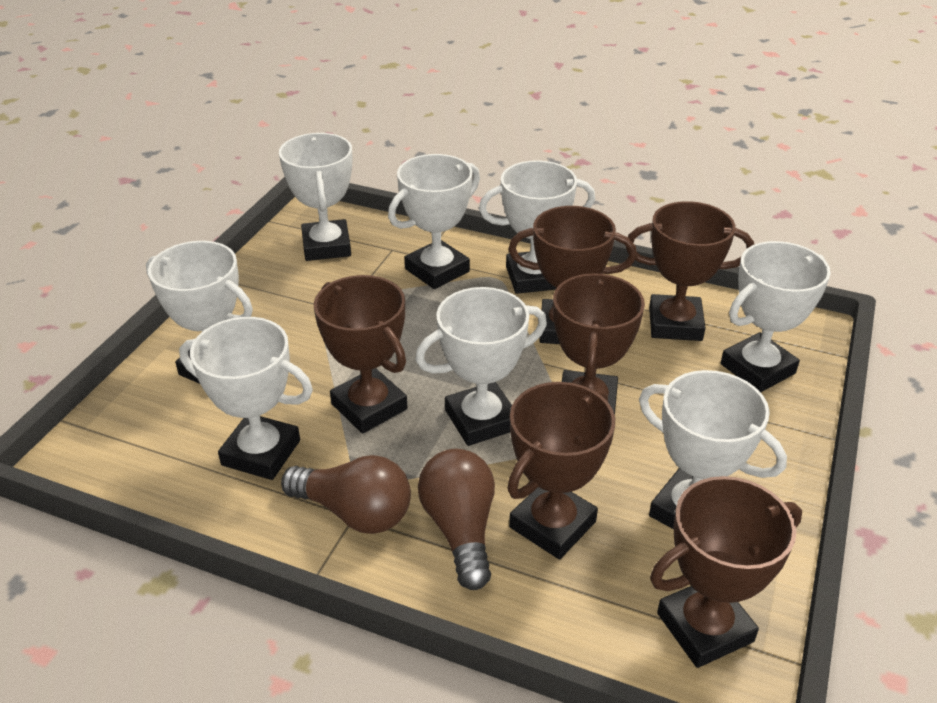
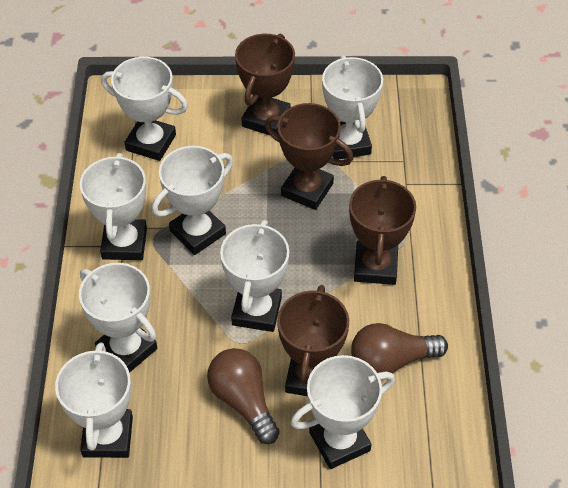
brown trophy: 6 -> 4

